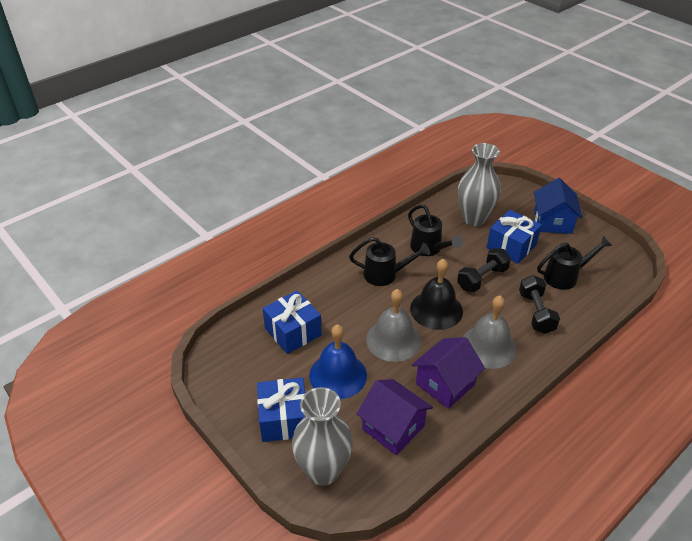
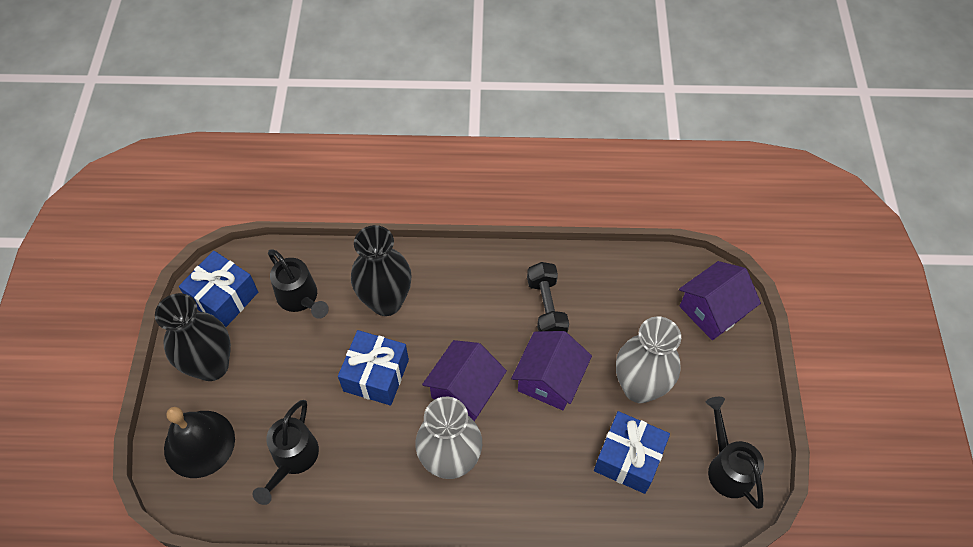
black dumbbell: 2 -> 1
black vase: 0 -> 2
blue bell: 1 -> 0
blue house: 1 -> 0
grey bell: 2 -> 0
purple house: 2 -> 3

